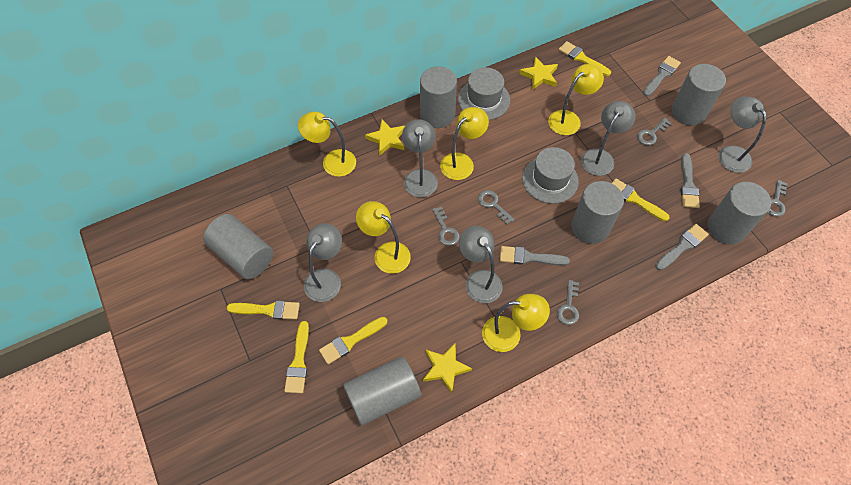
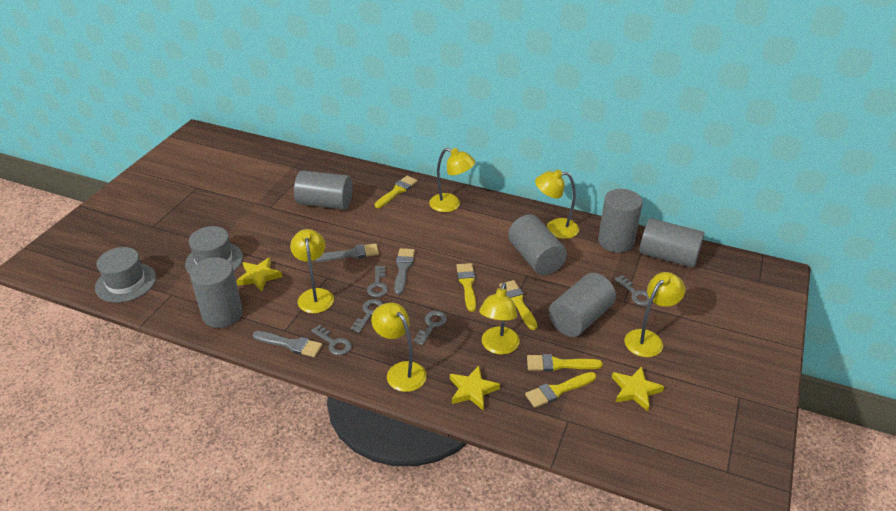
grey brush: 4 -> 3
grey lamp: 5 -> 0
yellow lamp: 5 -> 6

